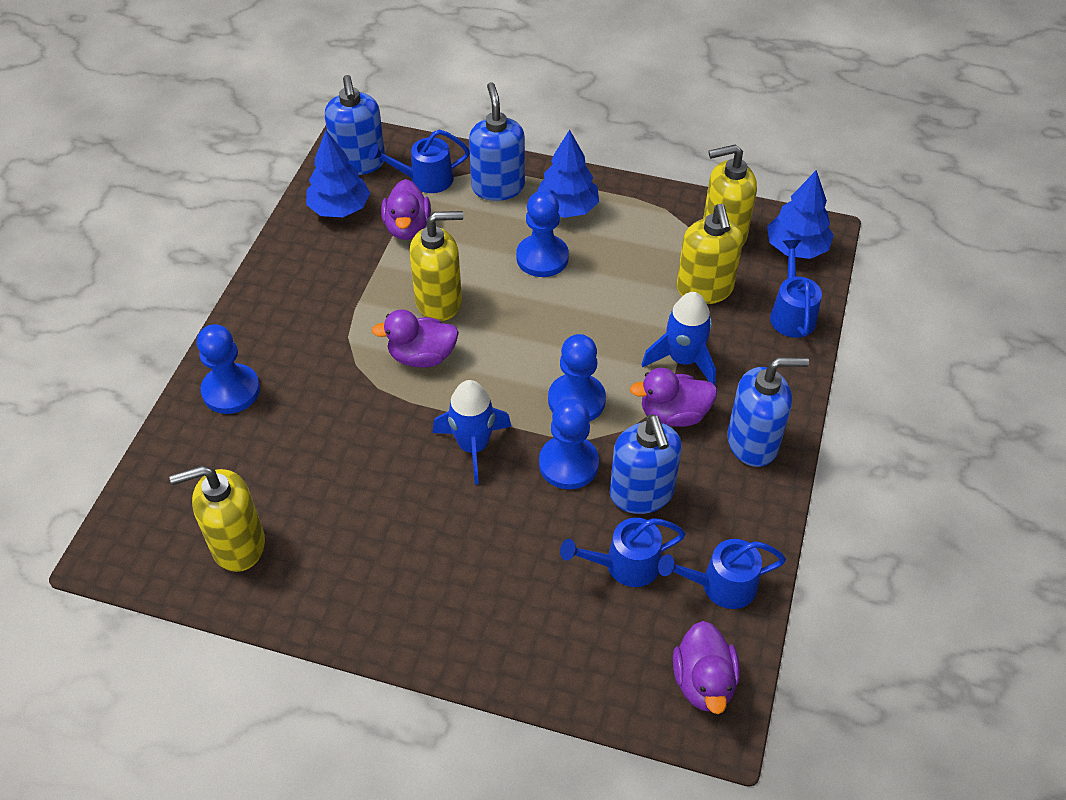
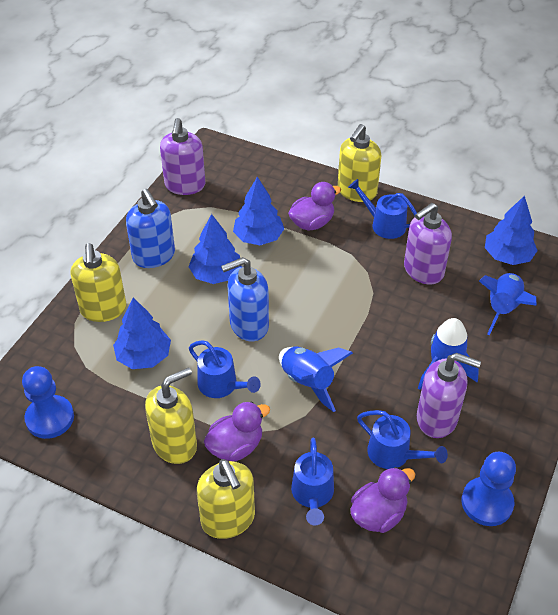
blue pawn: 4 -> 2
blue rocket: 2 -> 3
blue soap dispenser: 4 -> 2
blue tree: 3 -> 4
purple duck: 4 -> 3
purple soap dispenser: 0 -> 3

